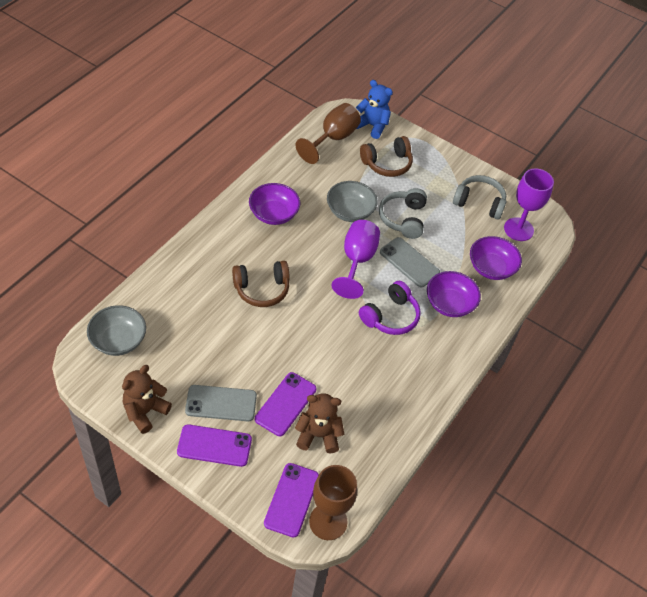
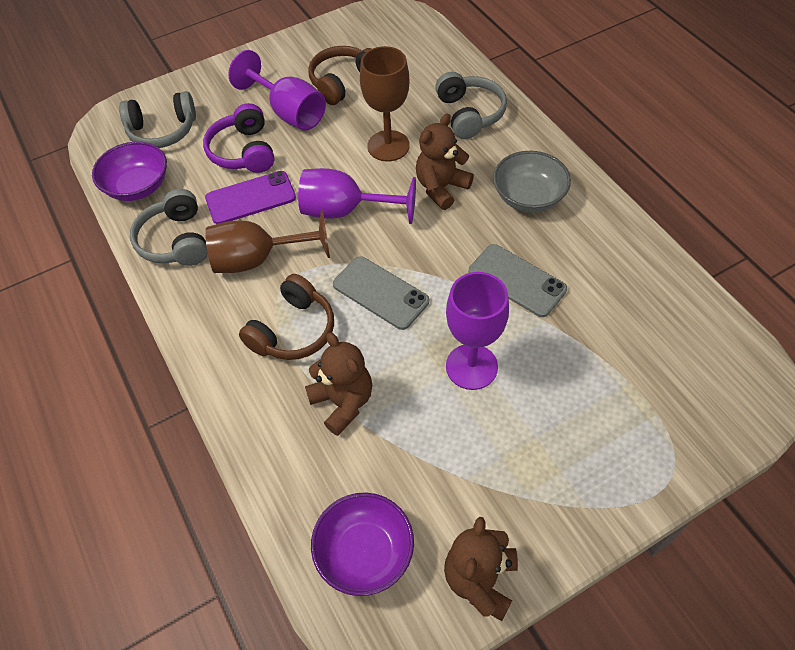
blue teddy bear: 1 -> 0
brown teddy bear: 2 -> 3
grey bowl: 2 -> 1
grey headphones: 2 -> 3
purple bowl: 3 -> 2
purple goblet: 2 -> 3
purple phone: 3 -> 1

